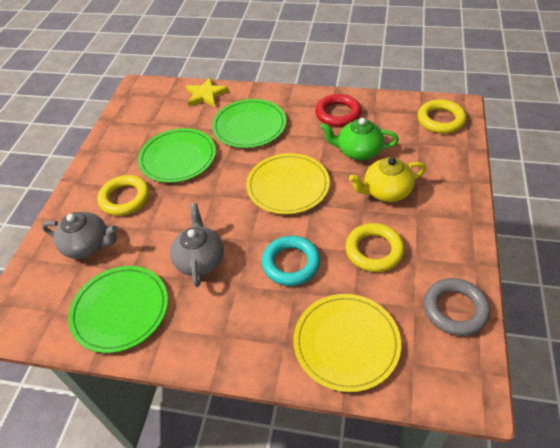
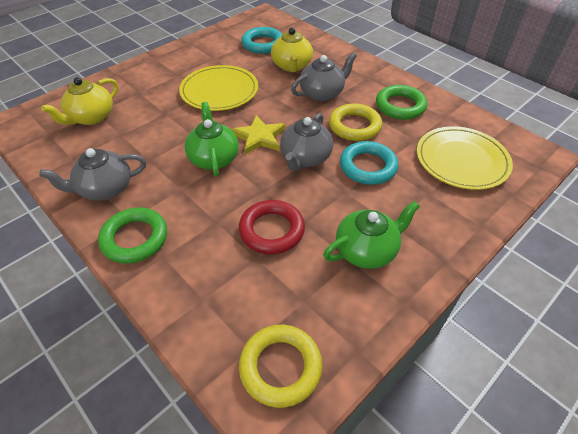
green plate: 3 -> 0
green ring: 0 -> 2
green teapot: 1 -> 2
grey ring: 1 -> 0
grey teapot: 2 -> 3
turquoise ring: 1 -> 2
yellow ring: 3 -> 2
yellow teapot: 1 -> 2

